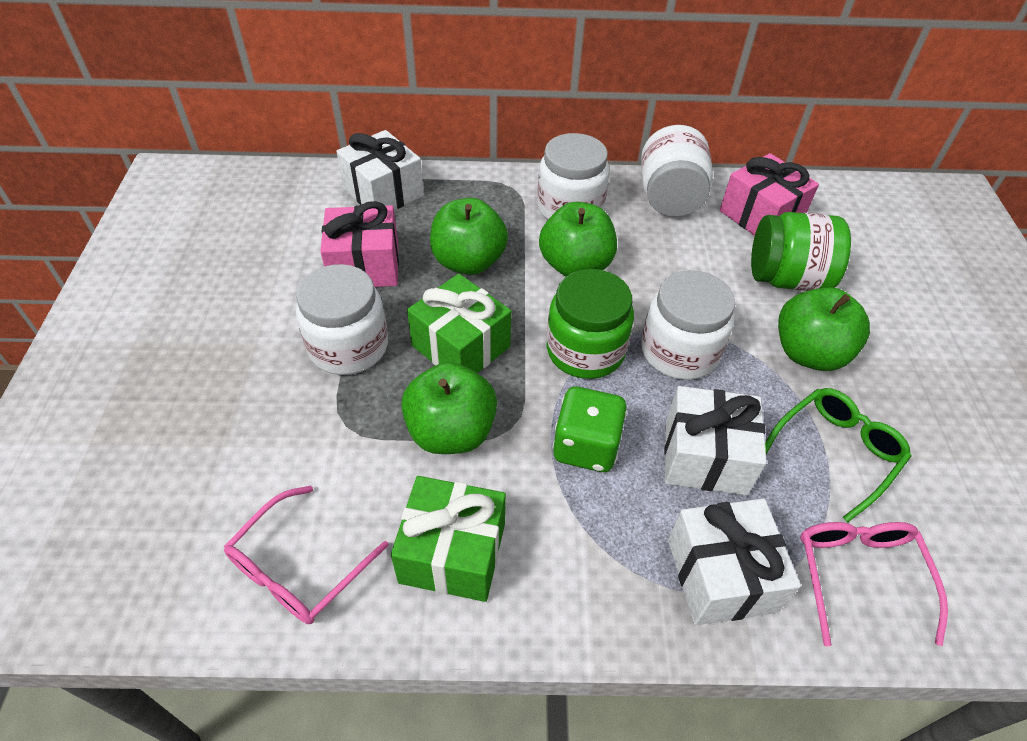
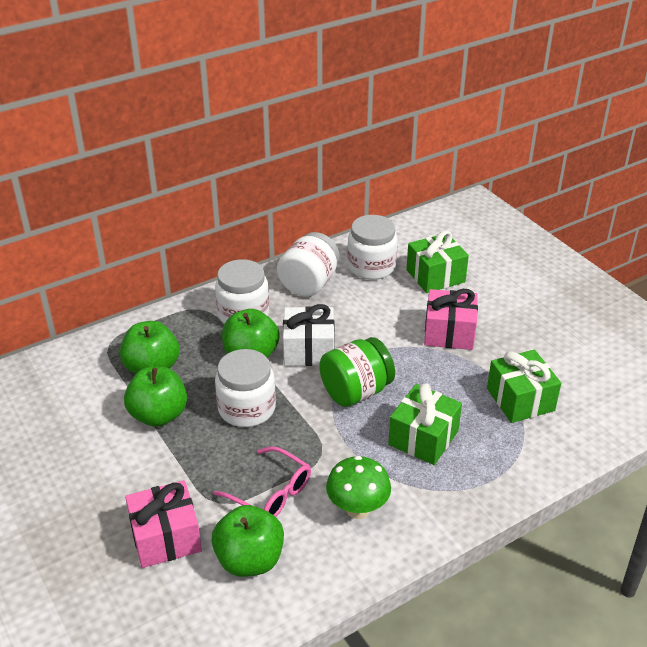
green dice: 1 -> 0
green gift: 2 -> 3
green glasses: 1 -> 0
green jar: 2 -> 1
green mushroom: 0 -> 1
pink glasses: 2 -> 1
white gift: 3 -> 1

